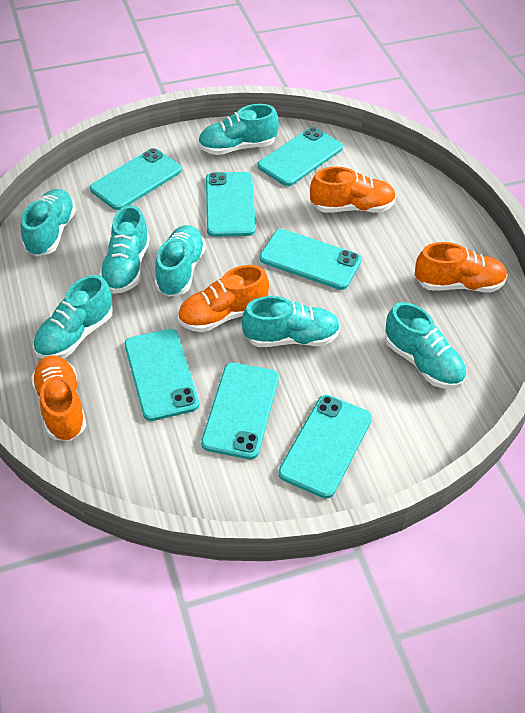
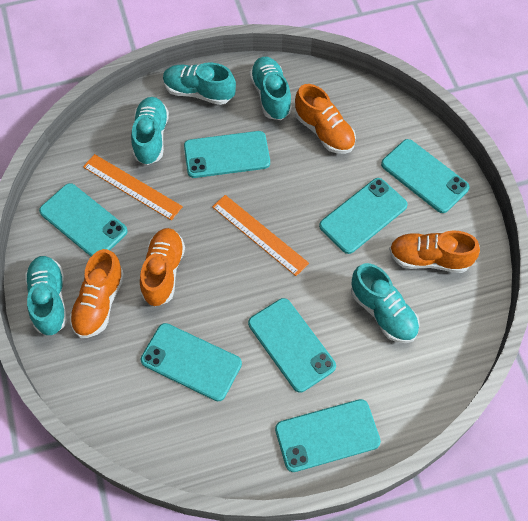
orange ruler: 0 -> 2
turquoise shoe: 7 -> 5

